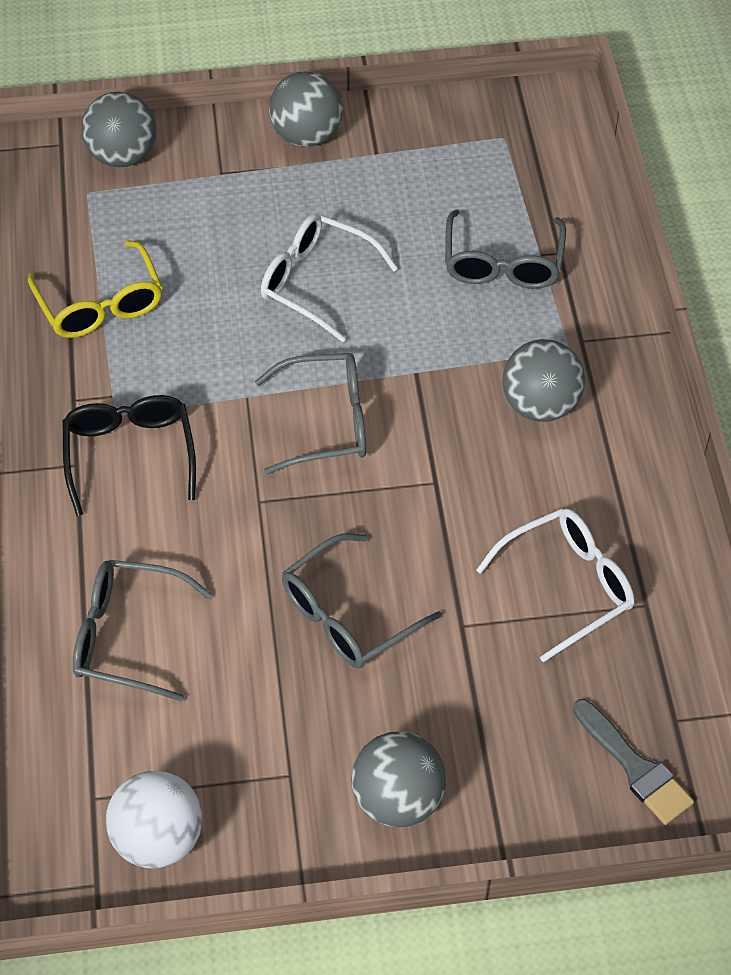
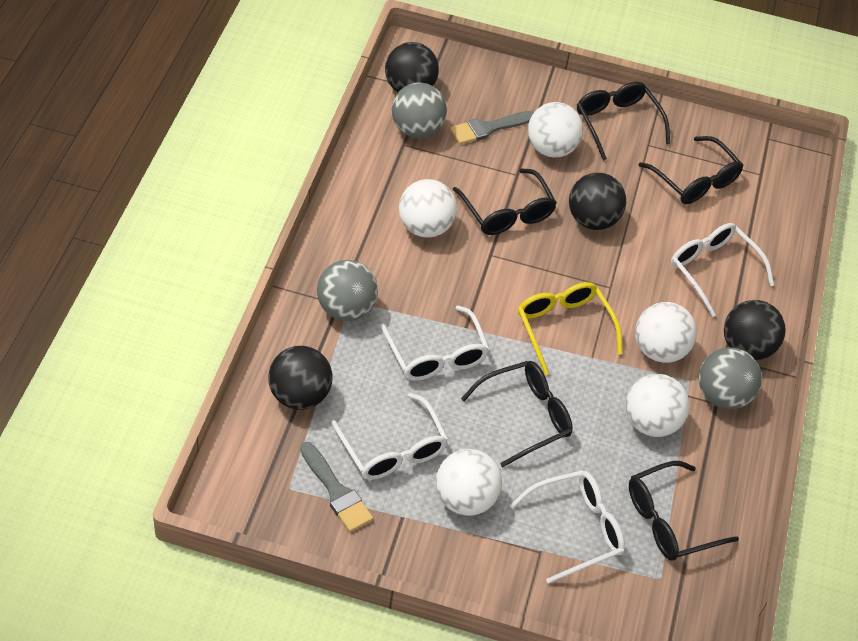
black ball: 0 -> 4
black glasses: 1 -> 5
grey ball: 4 -> 3
grey brush: 1 -> 2
grey glasses: 4 -> 0
white ball: 1 -> 5
white glasses: 2 -> 4

